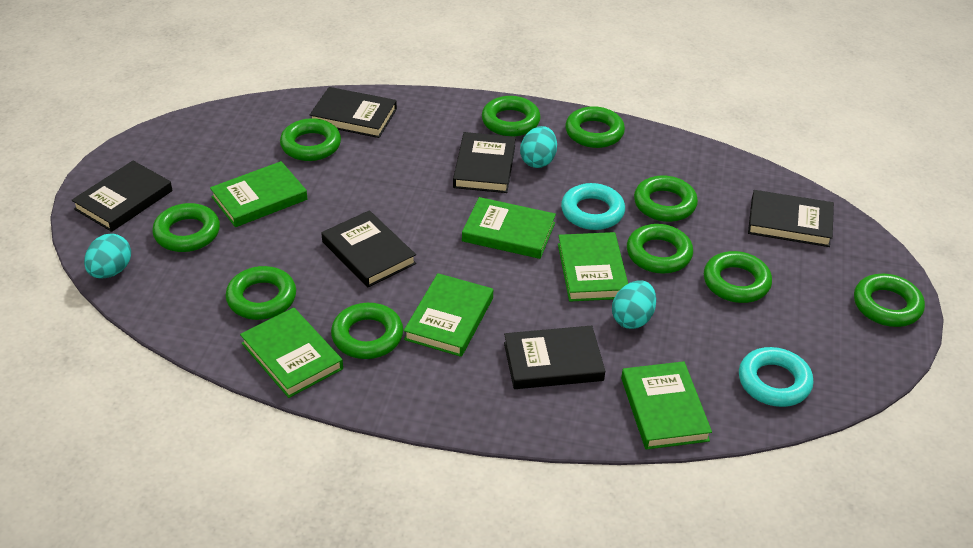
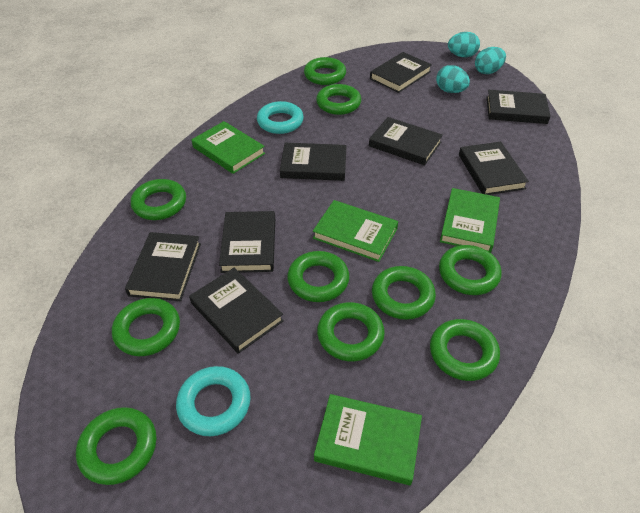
black book: 6 -> 8
green book: 6 -> 4

